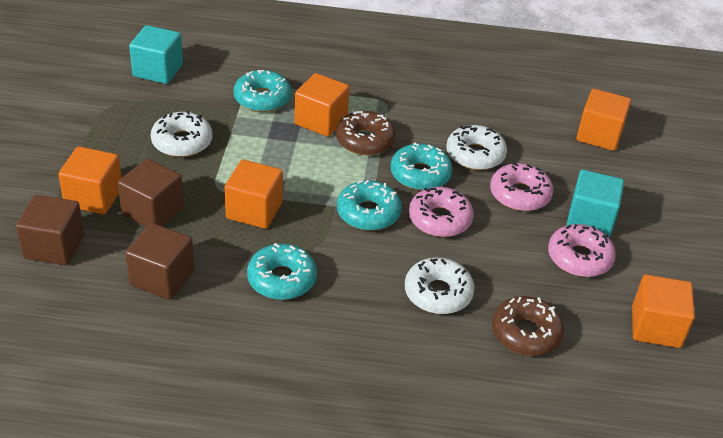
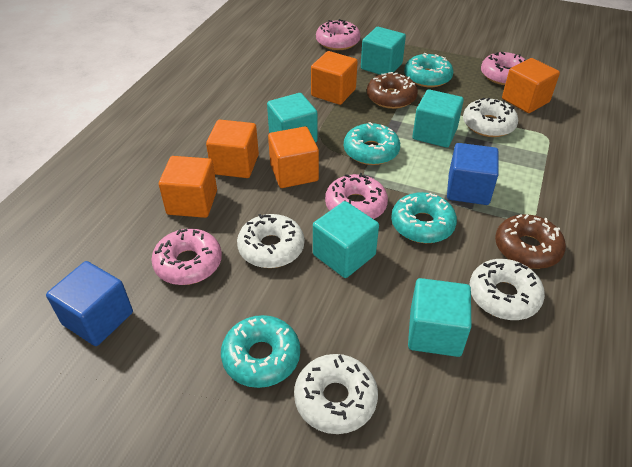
blue cube: 0 -> 2
brown cube: 3 -> 0
pink donut: 3 -> 4
turquoise cube: 2 -> 5
white donut: 3 -> 4

